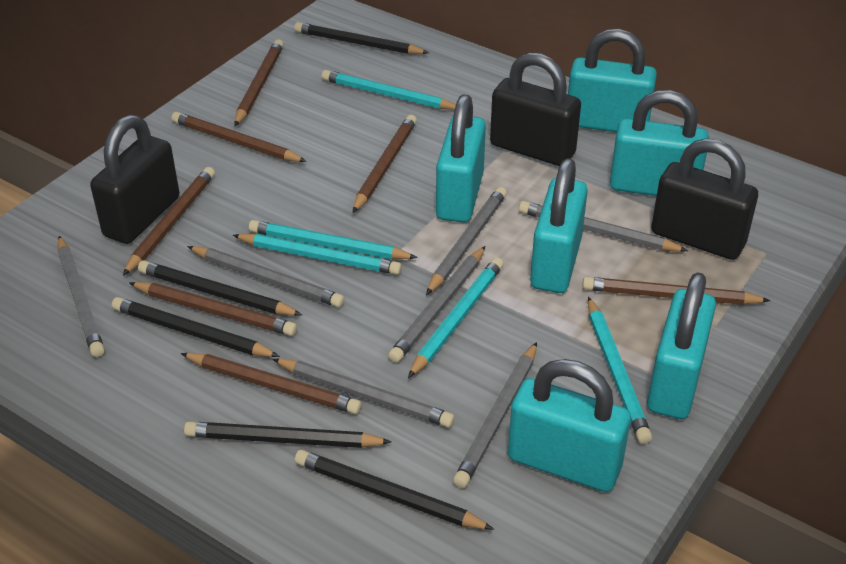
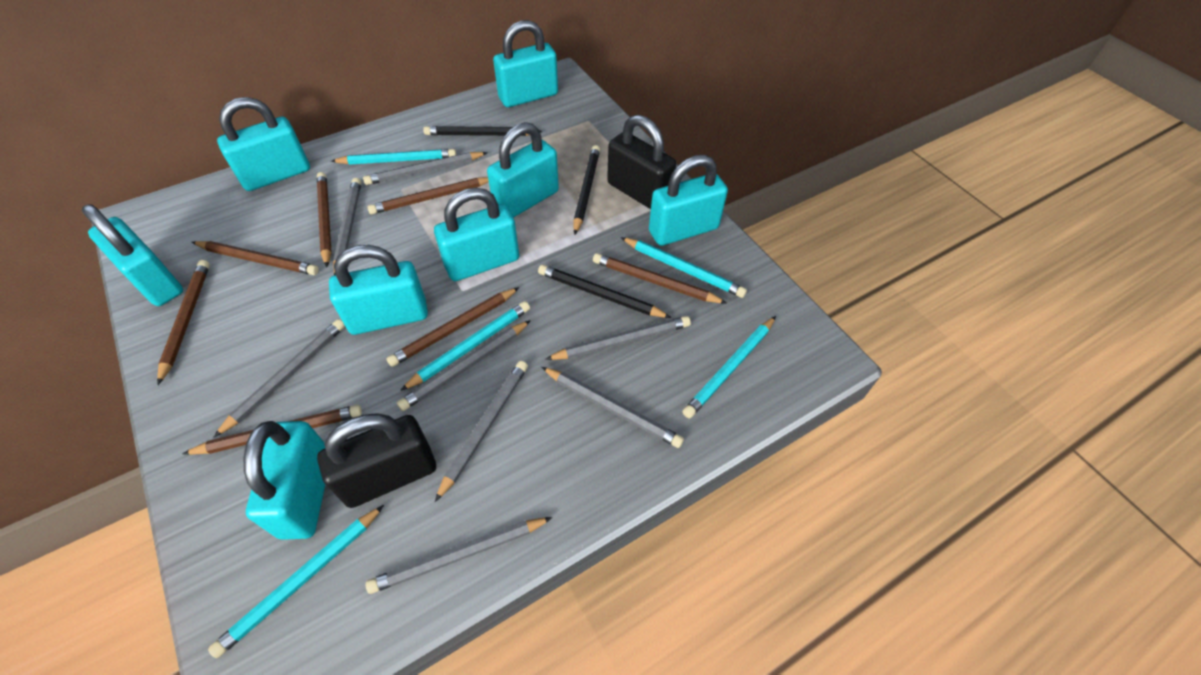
black padlock: 3 -> 2
black pencil: 5 -> 3
grey pencil: 7 -> 8
turquoise padlock: 6 -> 8

